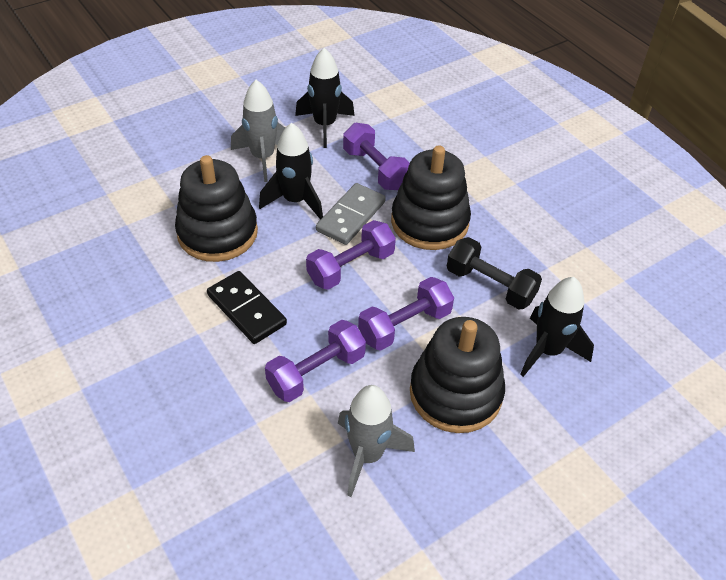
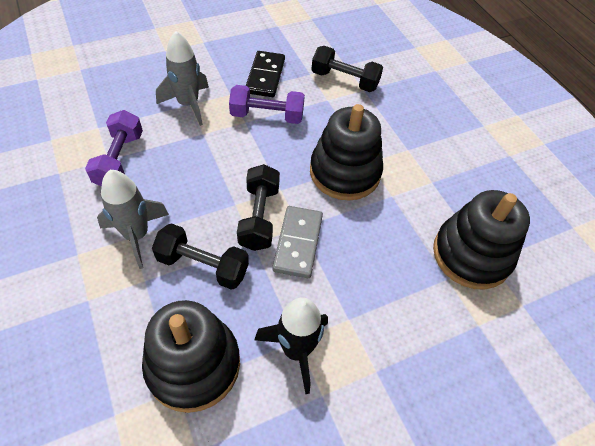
black dumbbell: 1 -> 3
black rocket: 3 -> 1
purple dumbbell: 4 -> 2

